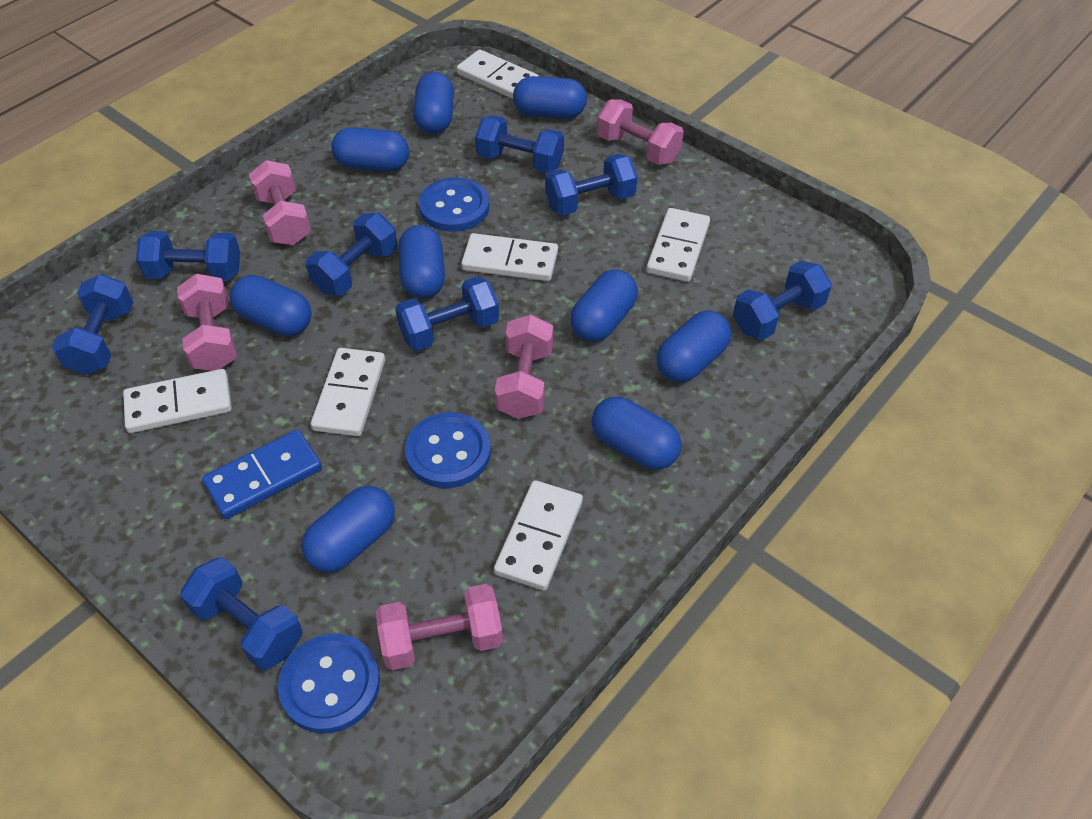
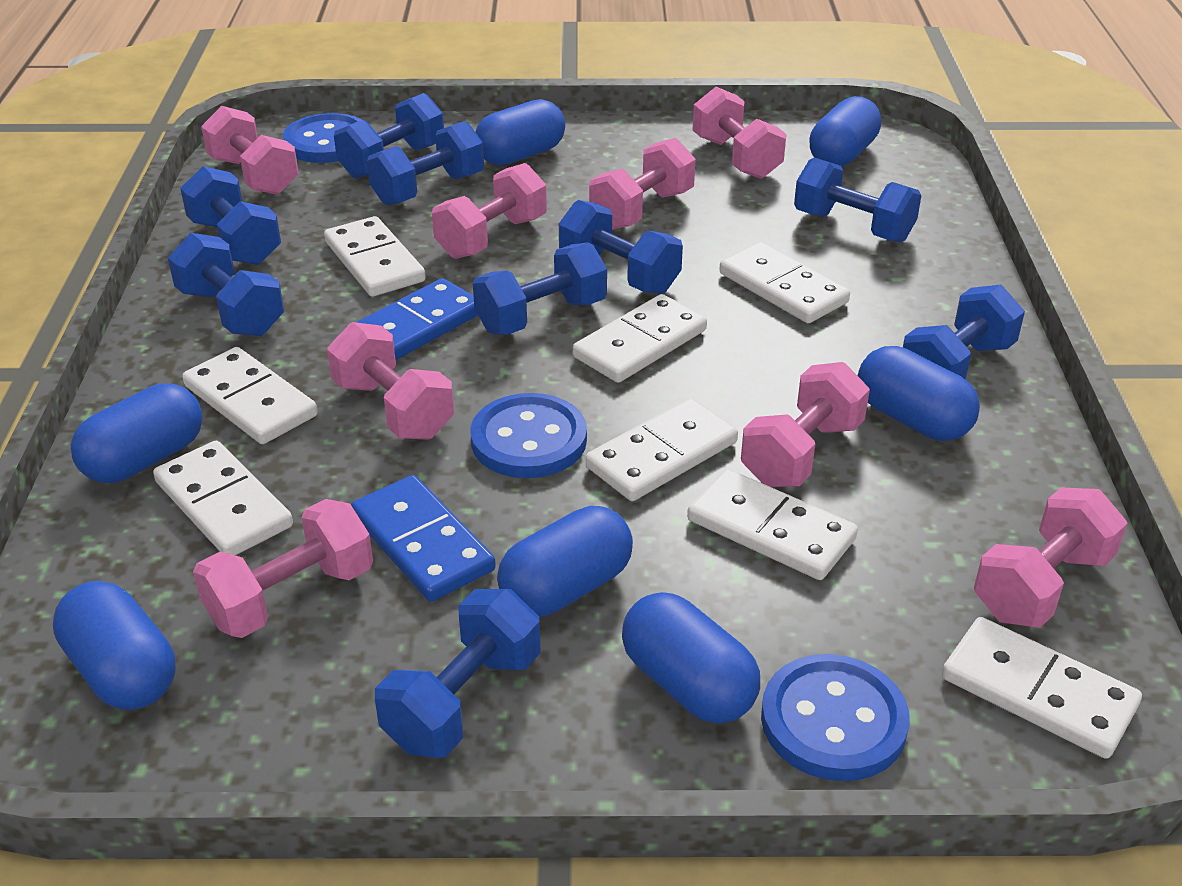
blue capsule: 9 -> 7
blue domino: 1 -> 2
blue dumbbell: 8 -> 9
pink dumbbell: 5 -> 8
white domino: 6 -> 8

